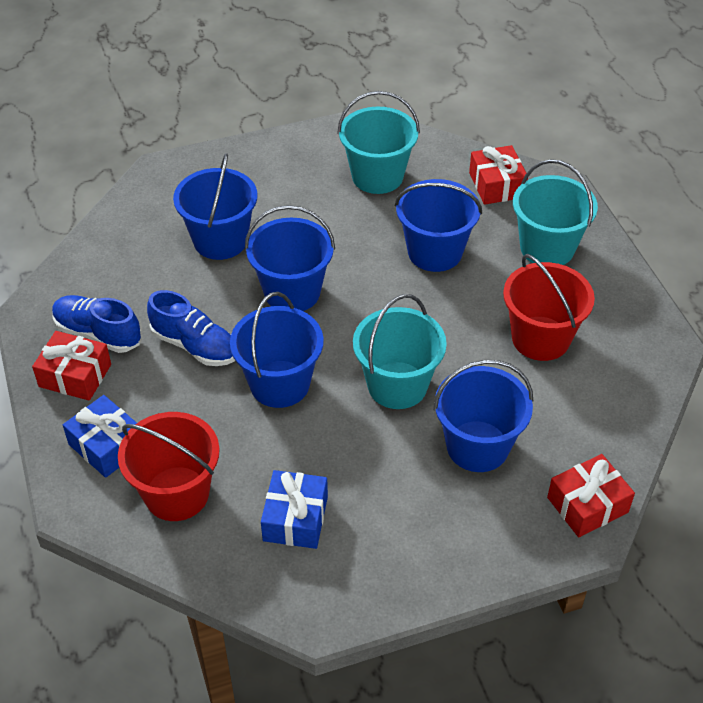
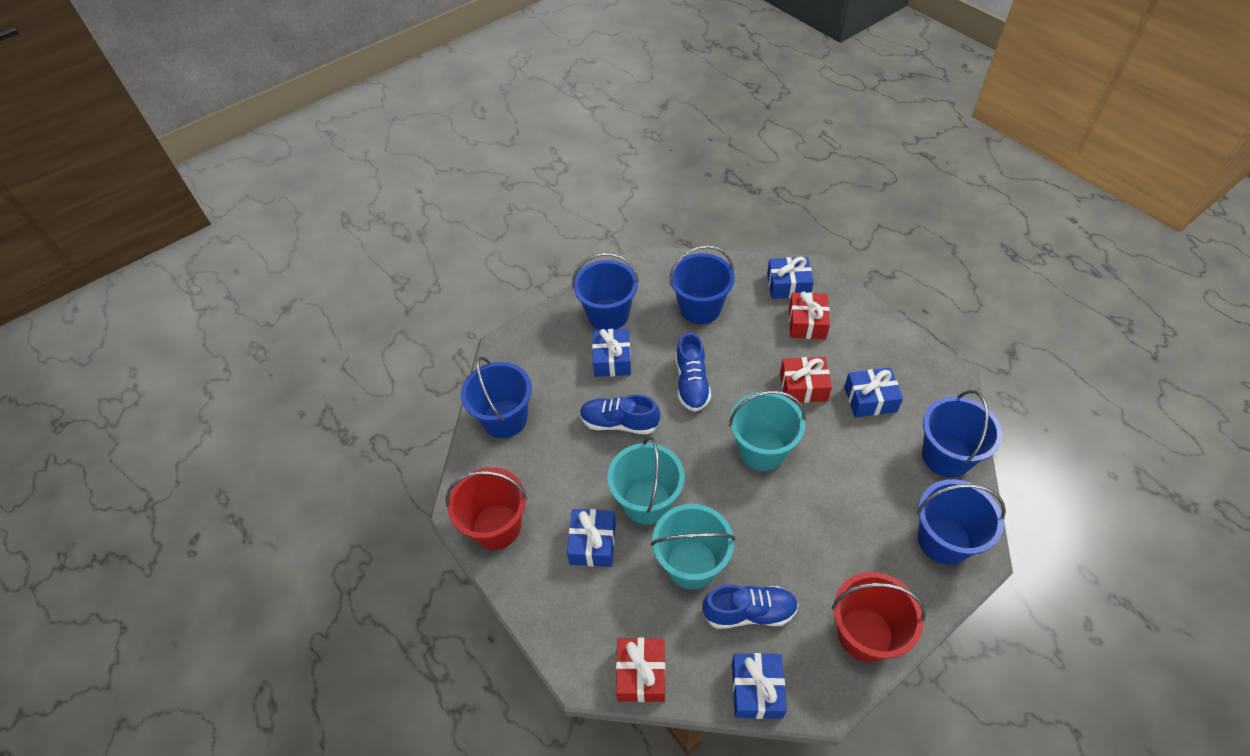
blue gift: 2 -> 5
blue shoe: 2 -> 3

